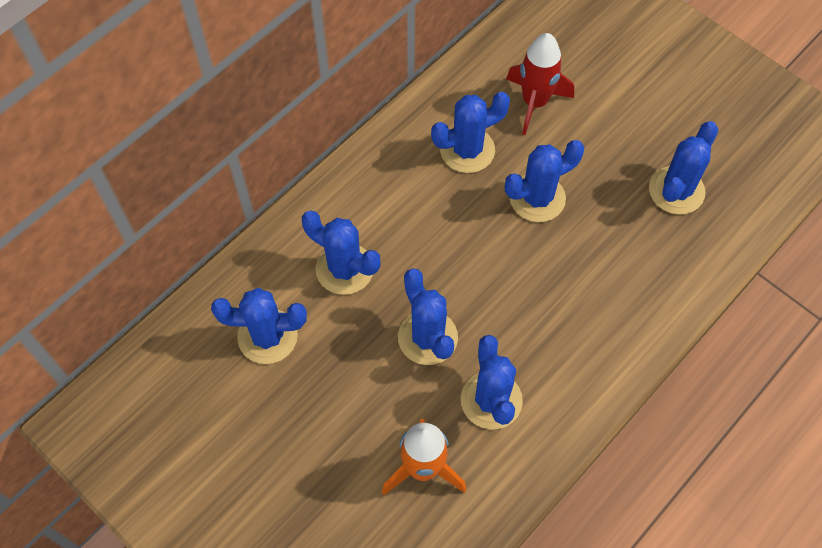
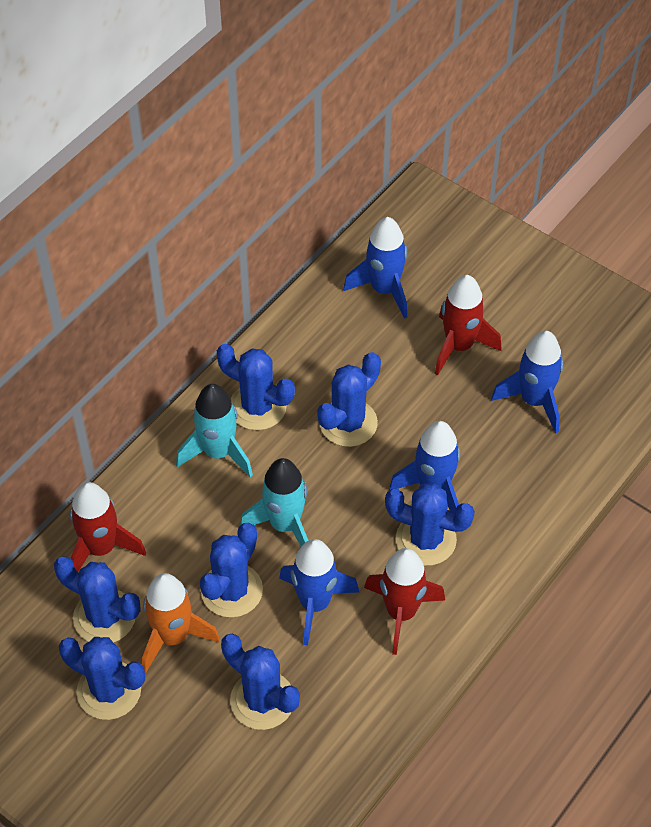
blue rocket: 0 -> 4
red rocket: 1 -> 3
turquoise rocket: 0 -> 2

